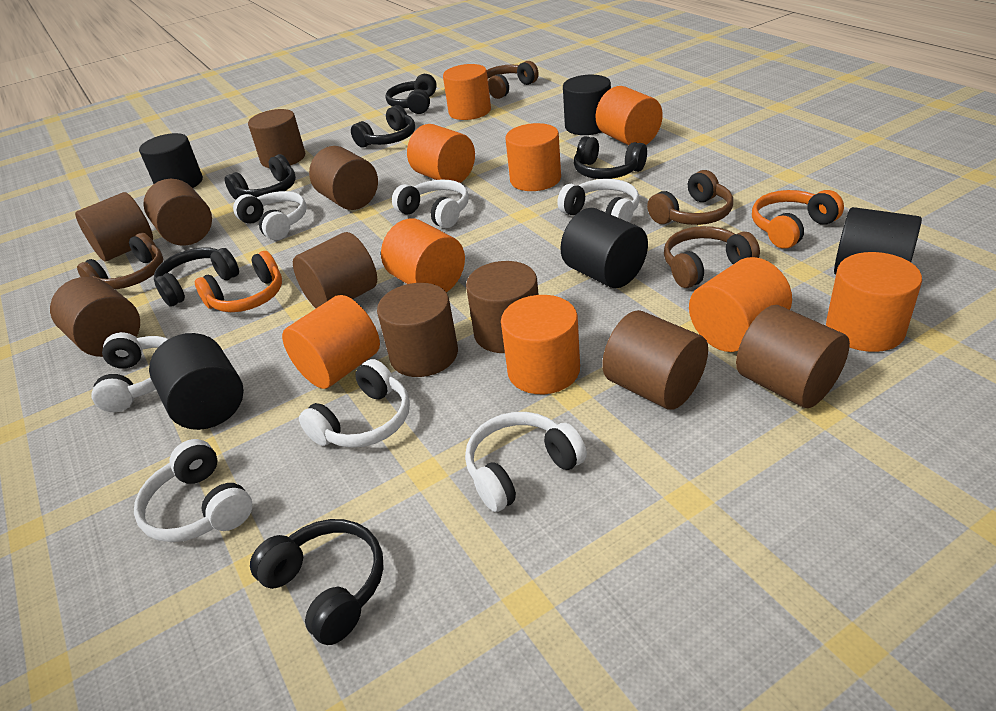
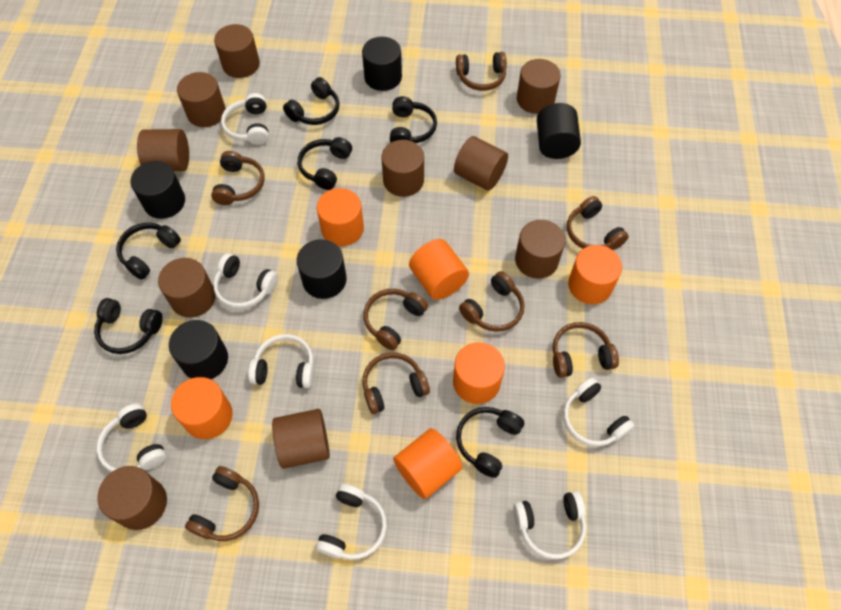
brown headphones: 4 -> 8
orange cylinder: 9 -> 6
orange headphones: 2 -> 0

